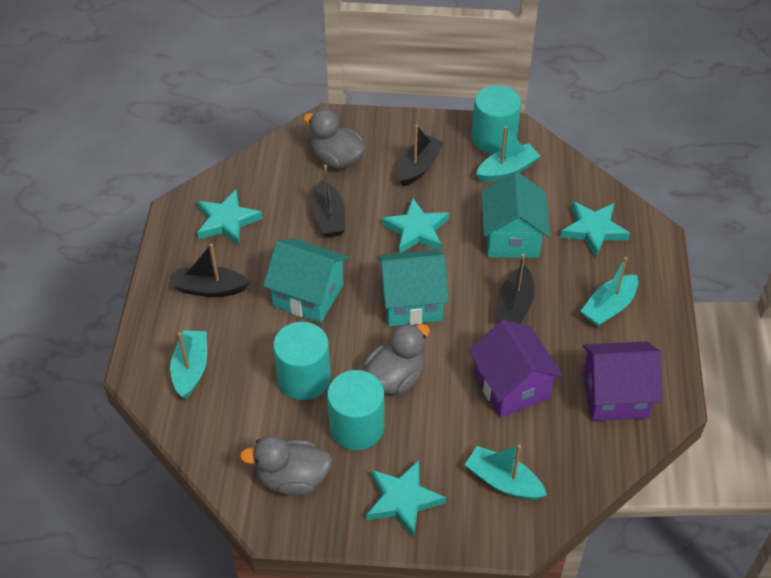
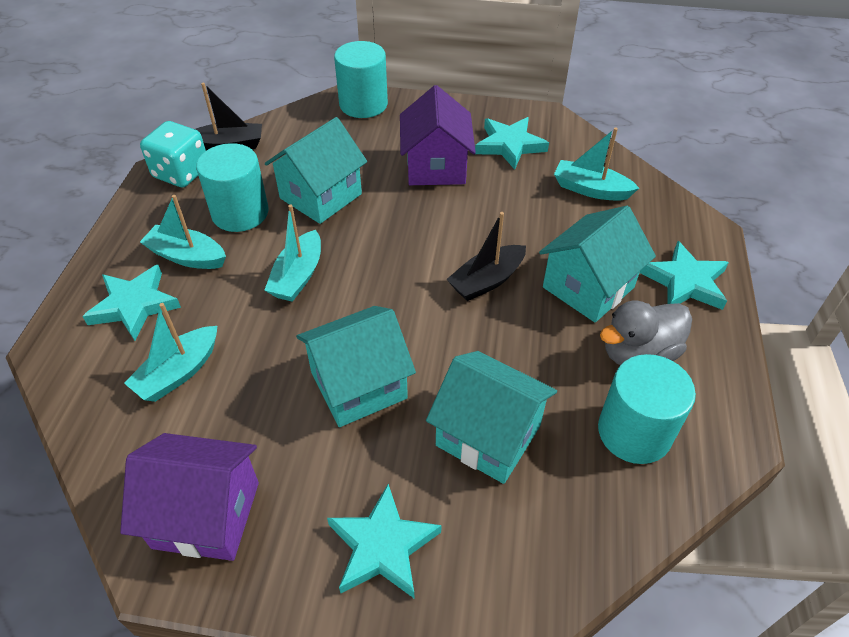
black boat: 4 -> 2
grey duck: 3 -> 1
turquoise dice: 0 -> 1
turquoise house: 3 -> 4

